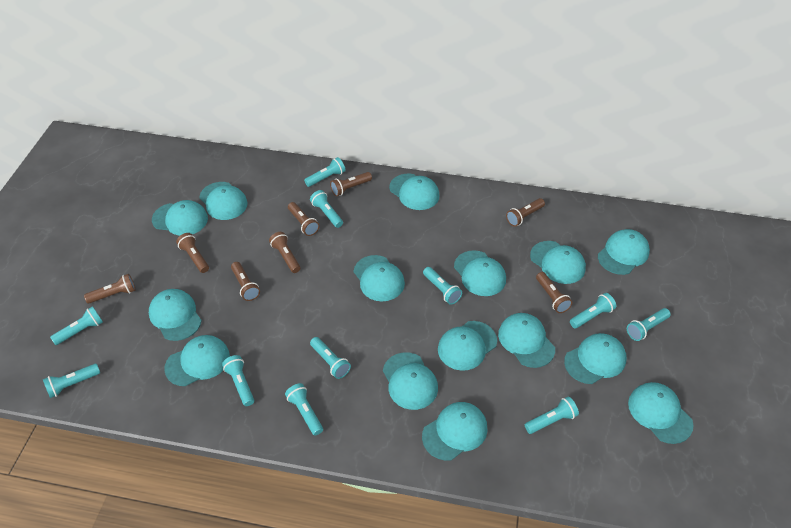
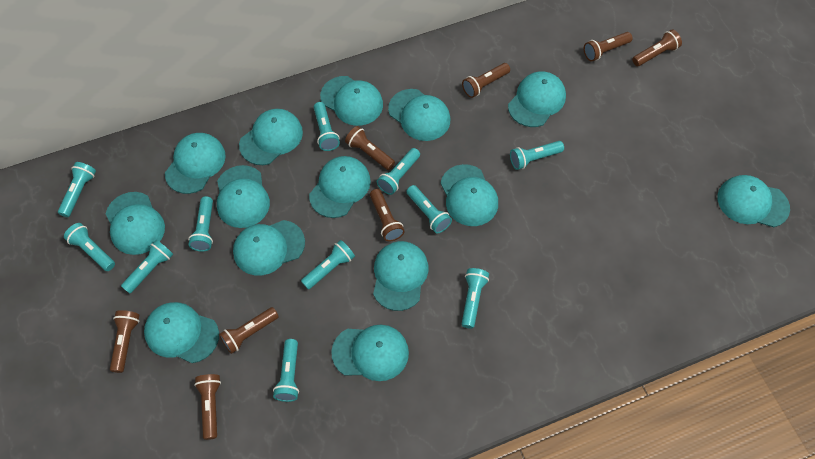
turquoise cap: 15 -> 14

